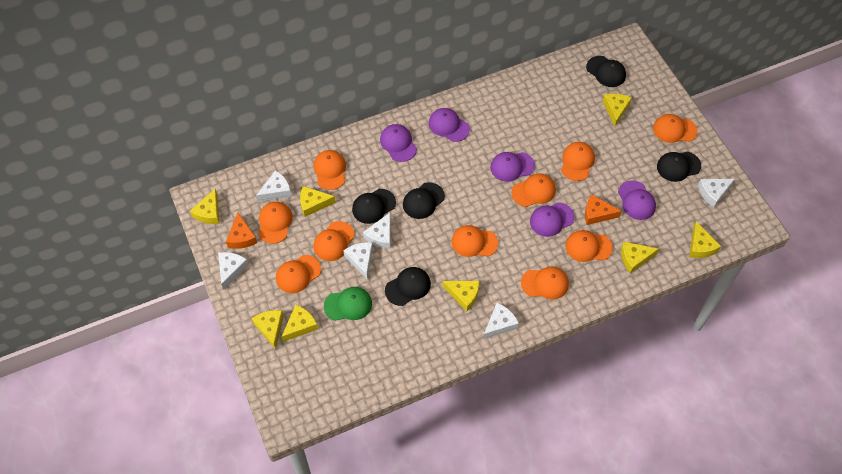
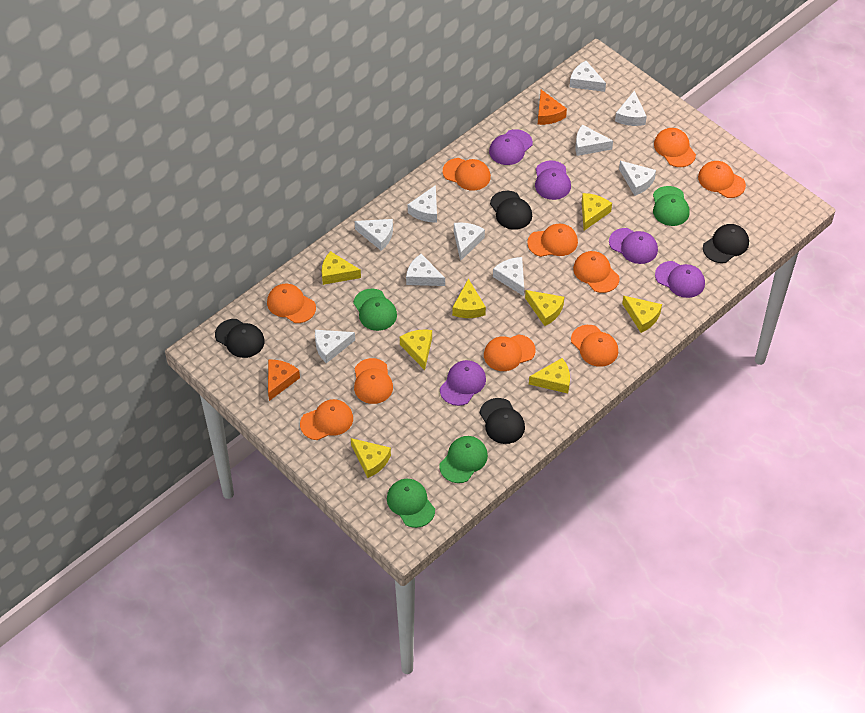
black cap: 5 -> 4
green cap: 1 -> 4
white cheese: 6 -> 10

